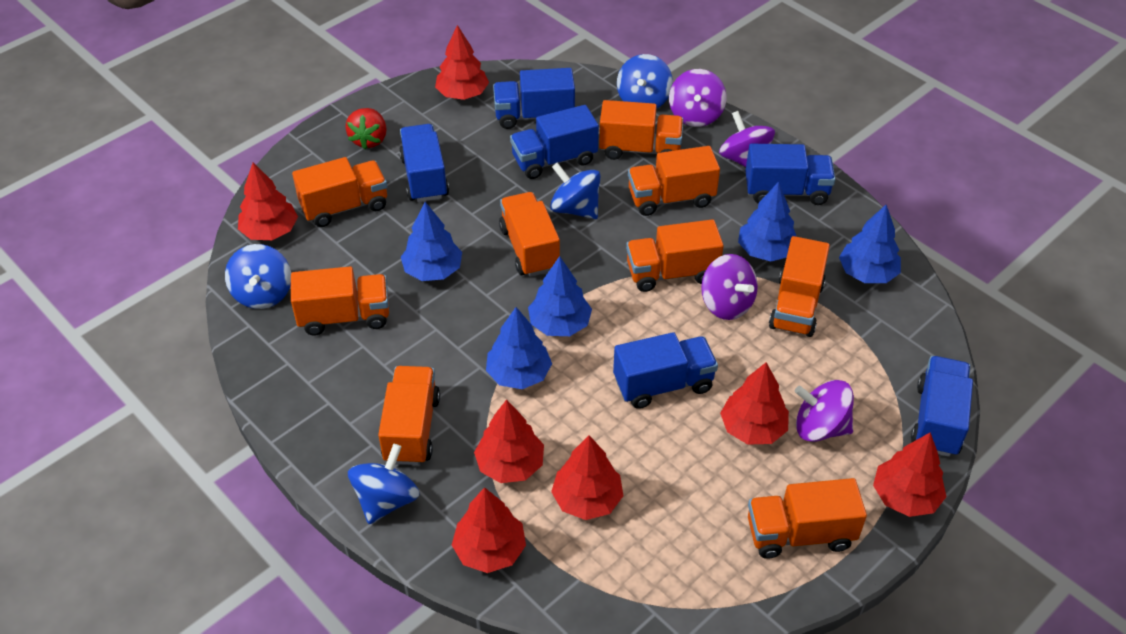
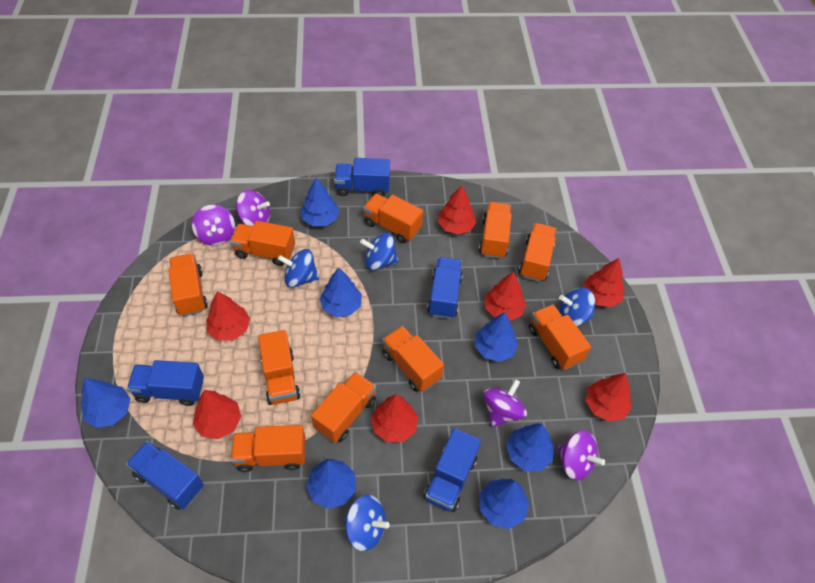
blue tree: 5 -> 7
blue truck: 6 -> 5
orange truck: 9 -> 10
red strawberry: 1 -> 0

